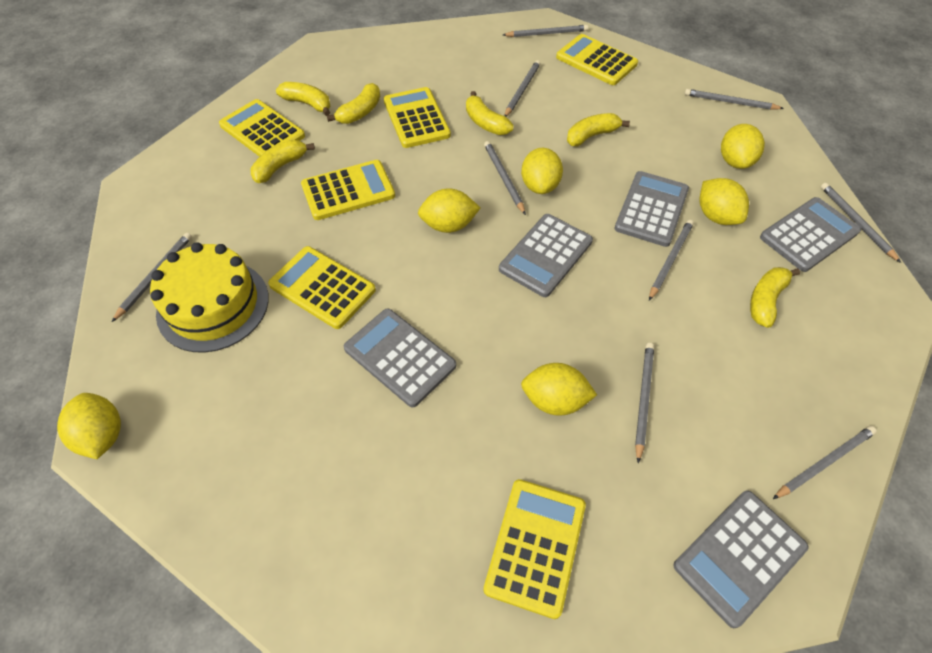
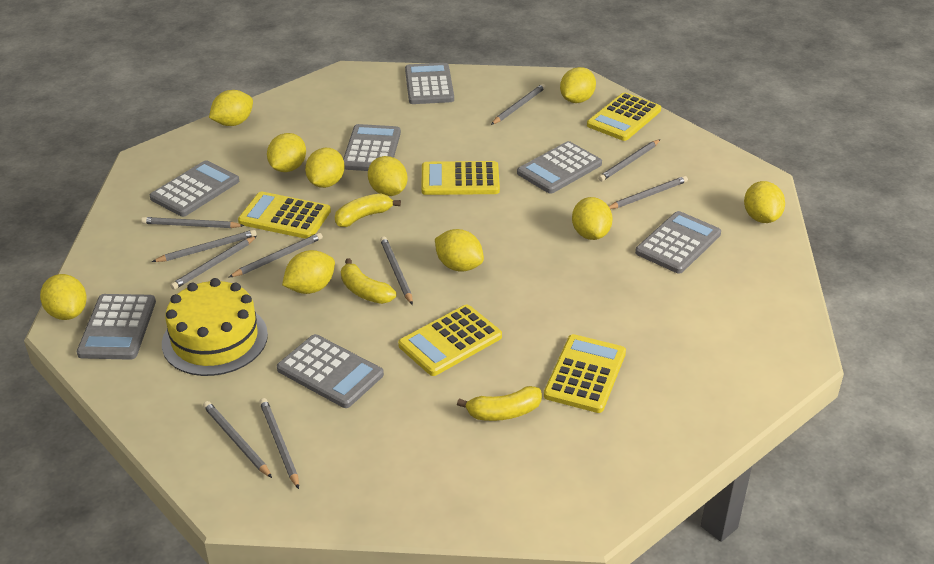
grey calculator: 5 -> 7
grey pencil: 9 -> 10
yellow banana: 6 -> 3
yellow calculator: 6 -> 5
yellow lemon: 6 -> 10

